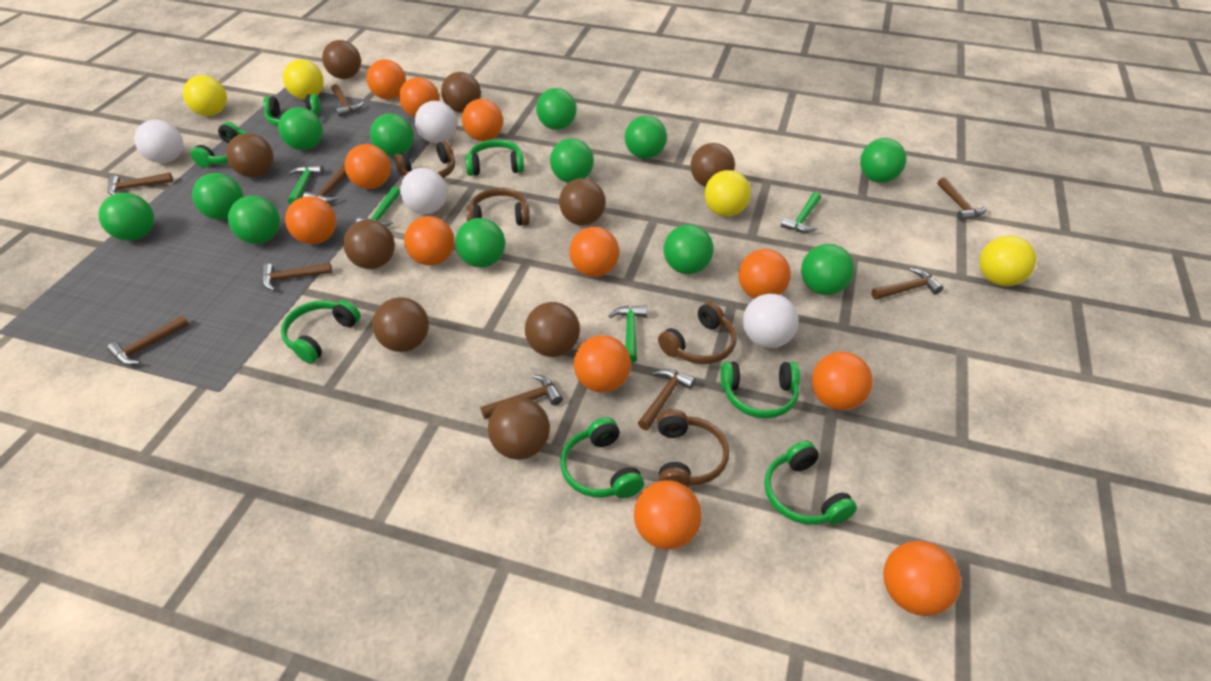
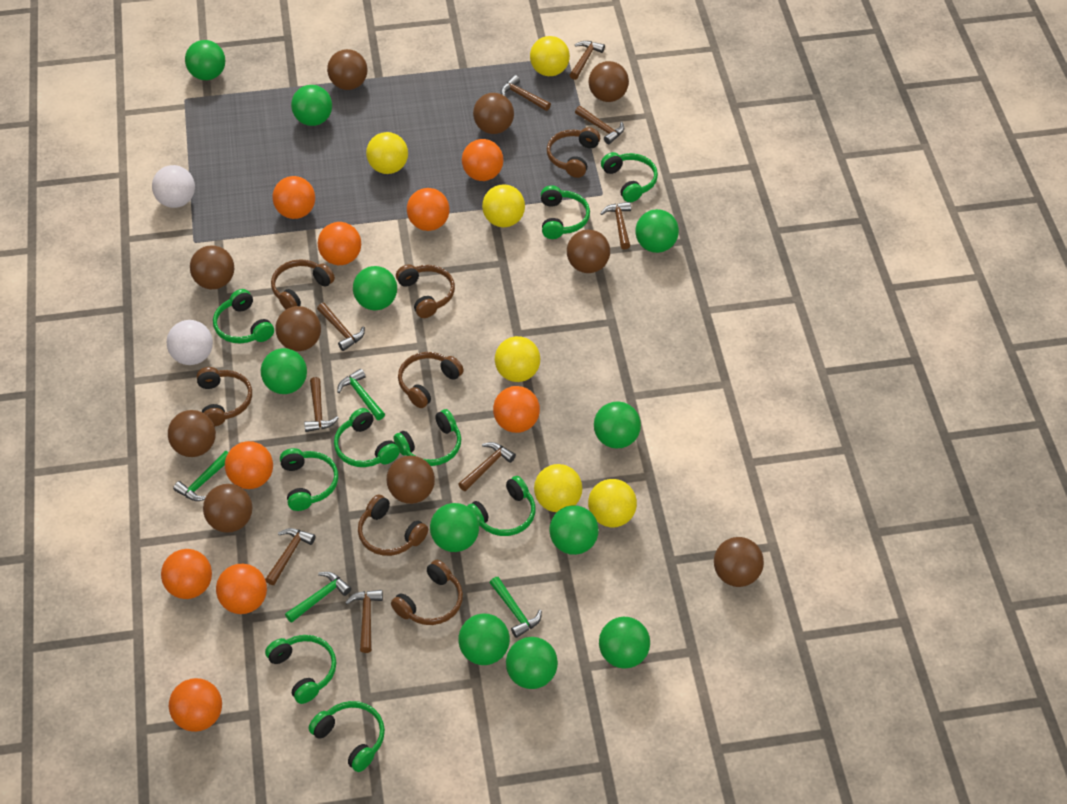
brown ball: 9 -> 10
brown headphones: 4 -> 7
green ball: 12 -> 11
green headphones: 7 -> 9
orange ball: 12 -> 9
white ball: 4 -> 2
yellow ball: 4 -> 6

